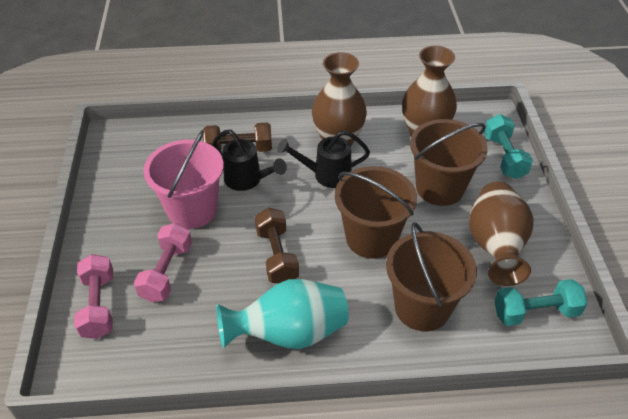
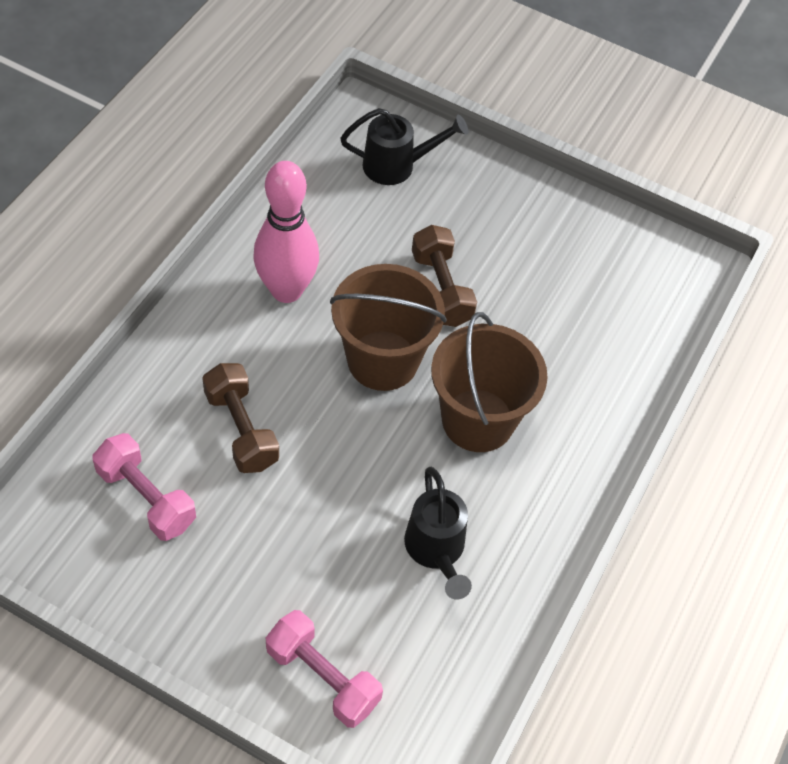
brown bucket: 3 -> 2
brown vase: 3 -> 0
pink bowling pin: 0 -> 1
pink bucket: 1 -> 0
turquoise dumbbell: 2 -> 0
turquoise vase: 1 -> 0

